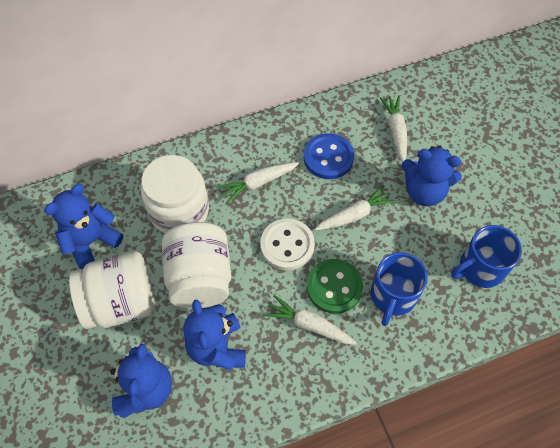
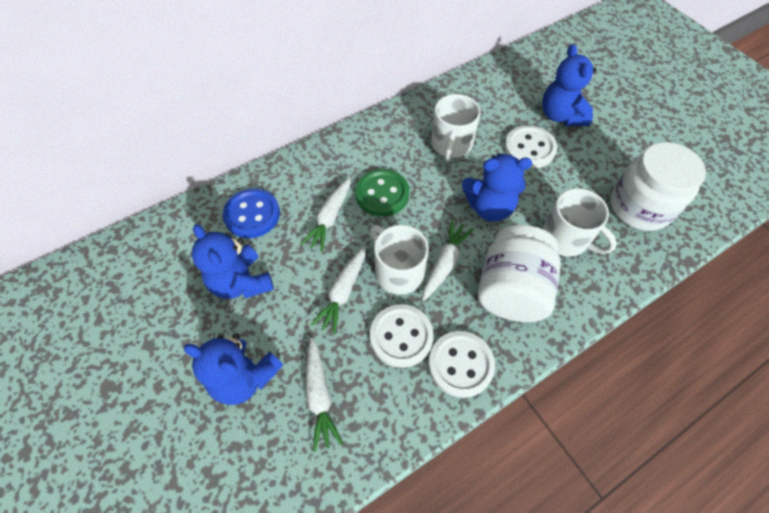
blue mug: 2 -> 0
white button: 1 -> 3
white jar: 3 -> 2
white mug: 0 -> 3

